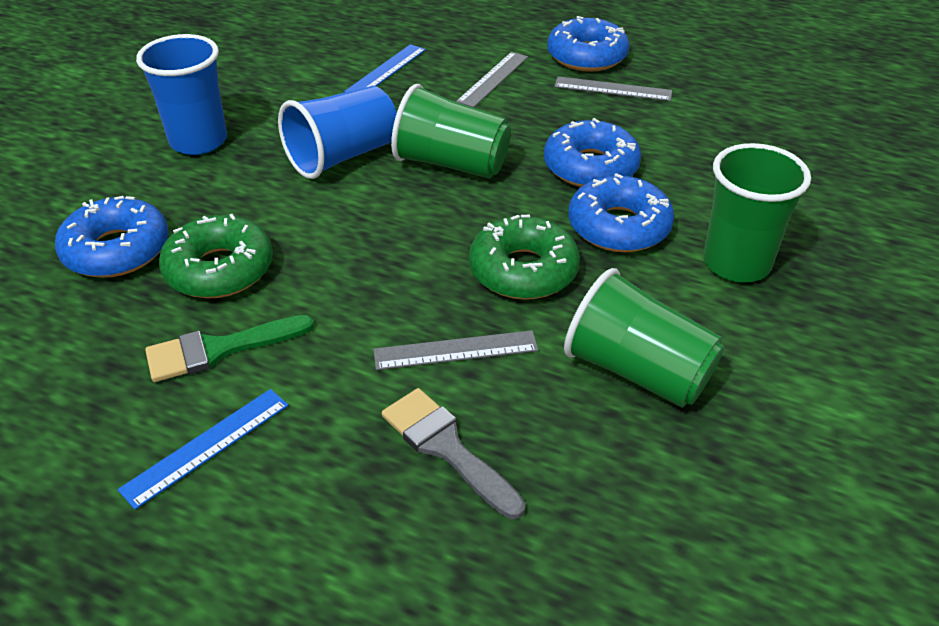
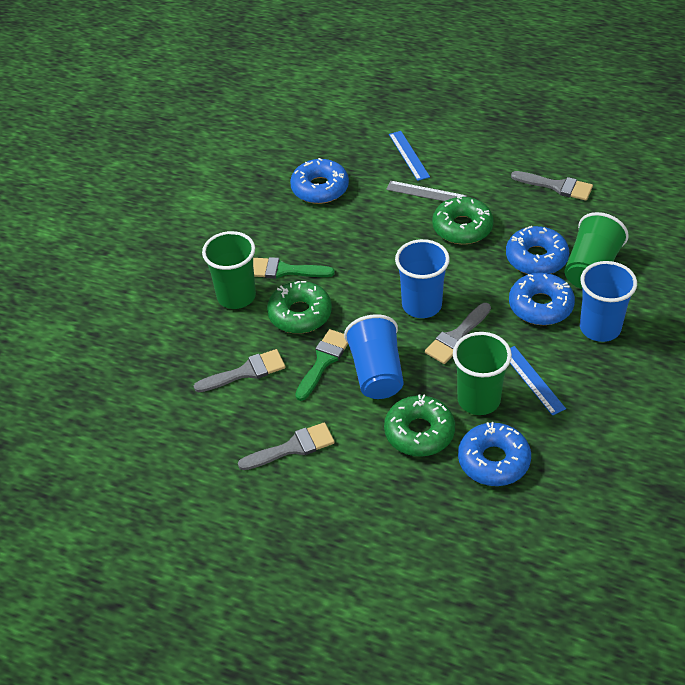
blue cup: 2 -> 3
green brush: 1 -> 2
green donut: 2 -> 3
grey brush: 1 -> 4
grey ruler: 3 -> 1

